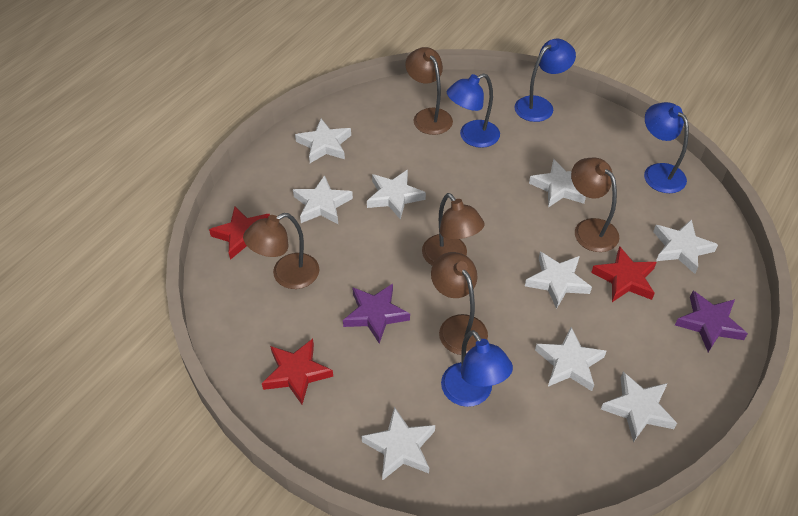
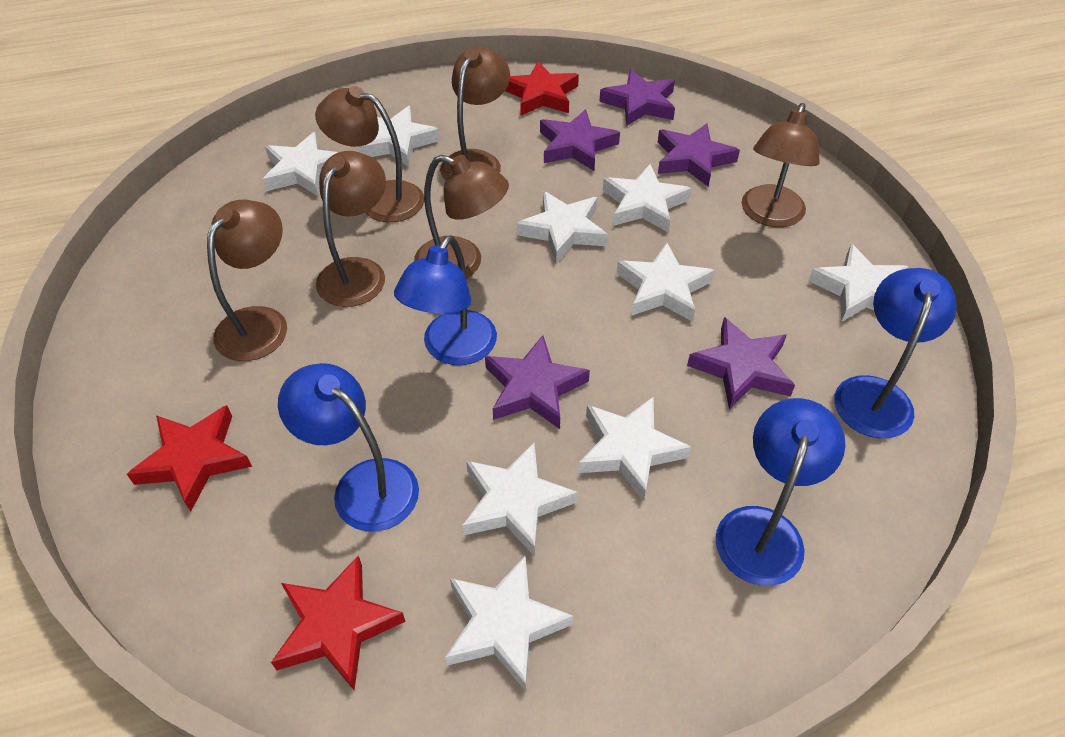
brown lamp: 5 -> 6
purple star: 2 -> 5

